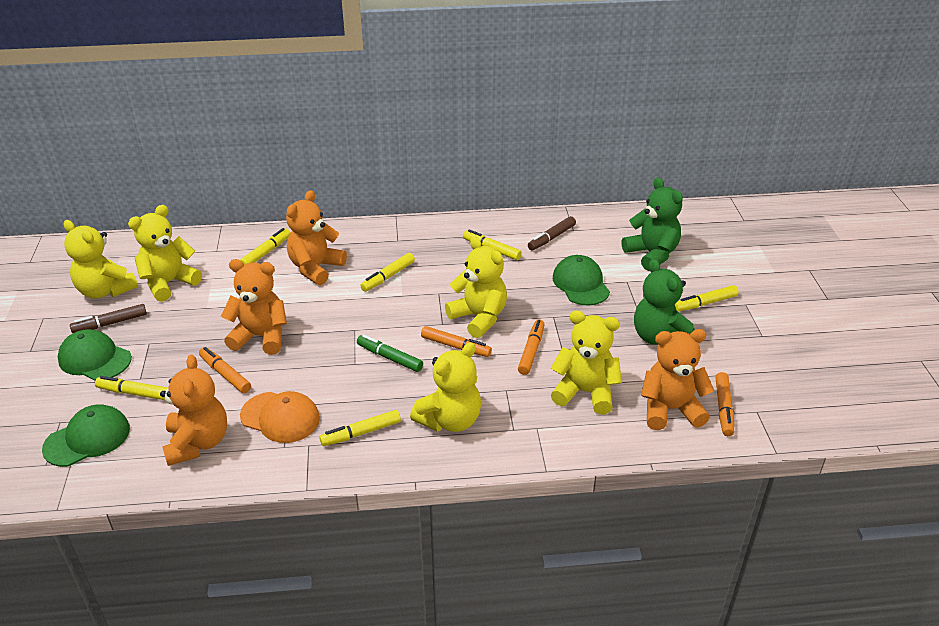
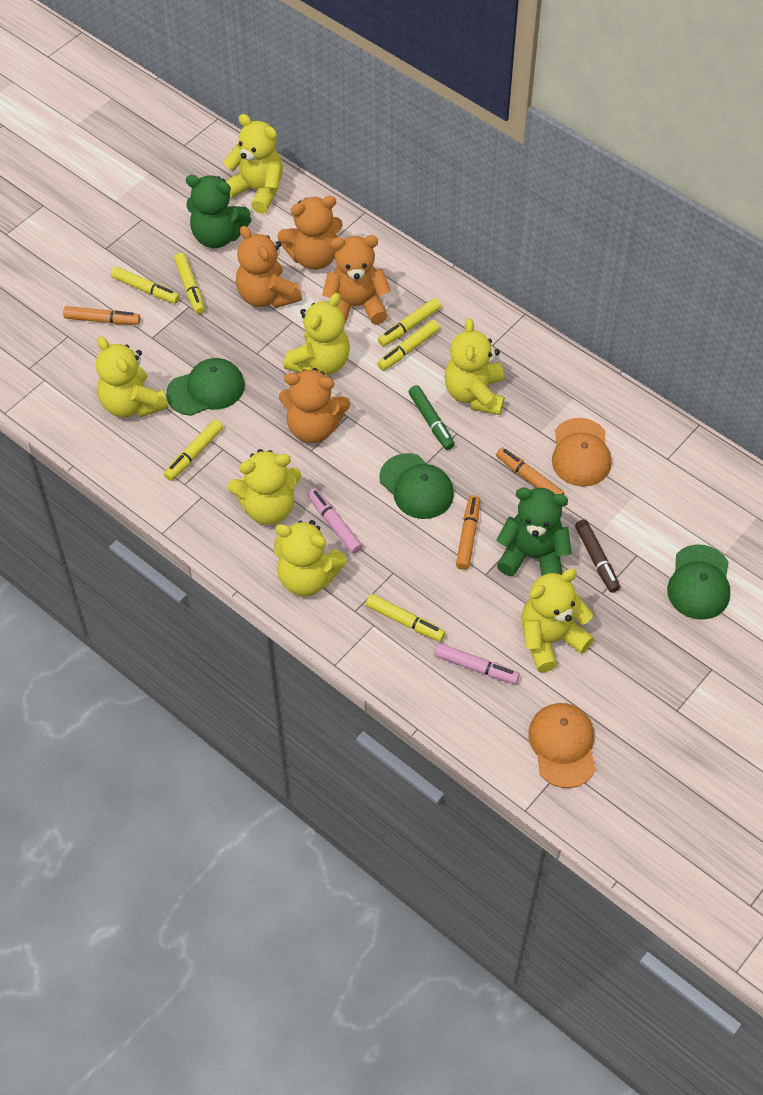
brown marker: 2 -> 1
orange cap: 1 -> 2
orange marker: 4 -> 3
pink marker: 0 -> 2
yellow teddy bear: 5 -> 7

